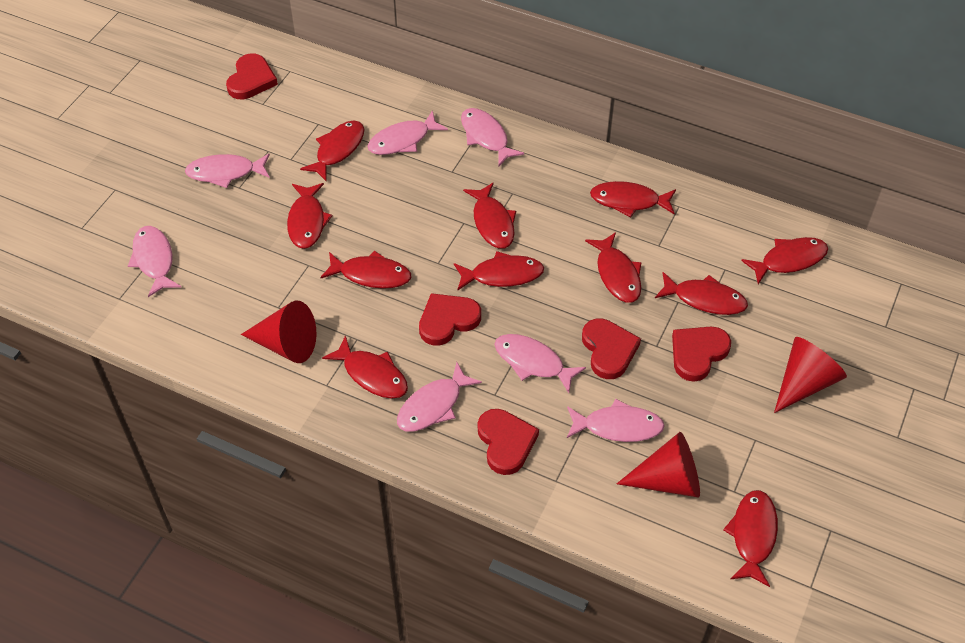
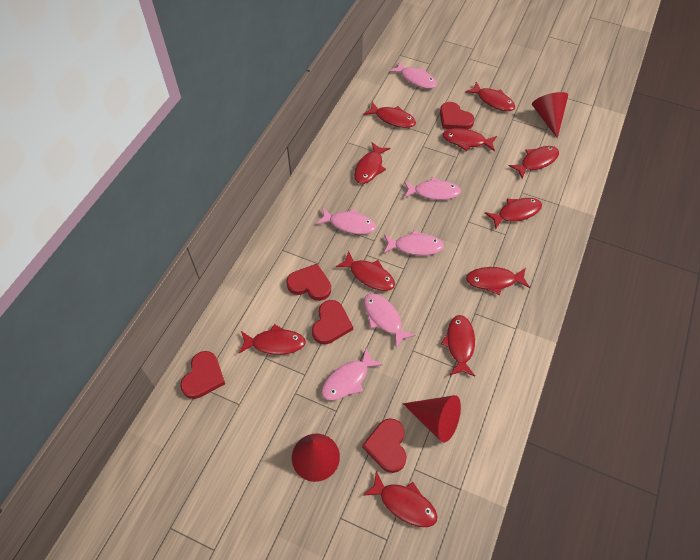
pink fish: 7 -> 6

